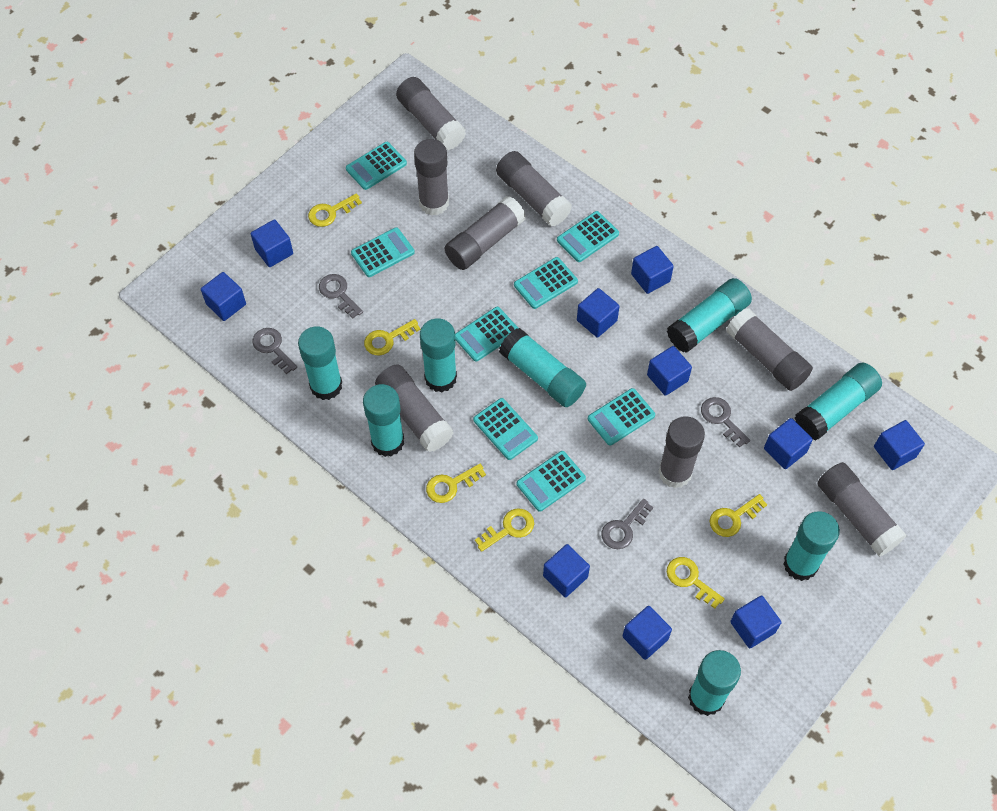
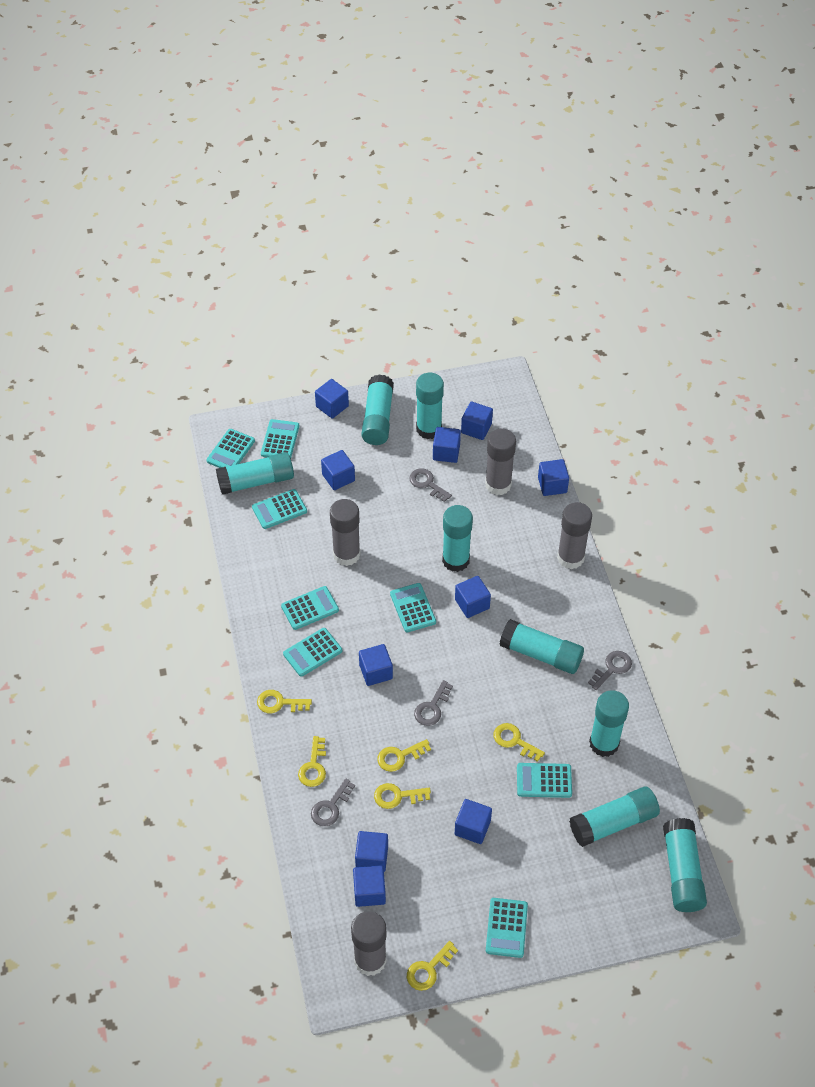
grey glue stick: 8 -> 4

